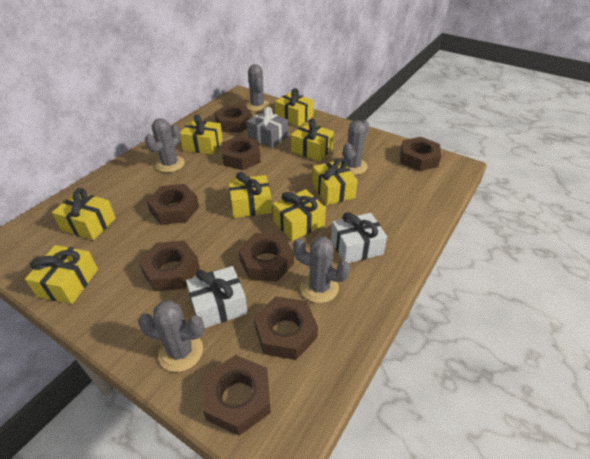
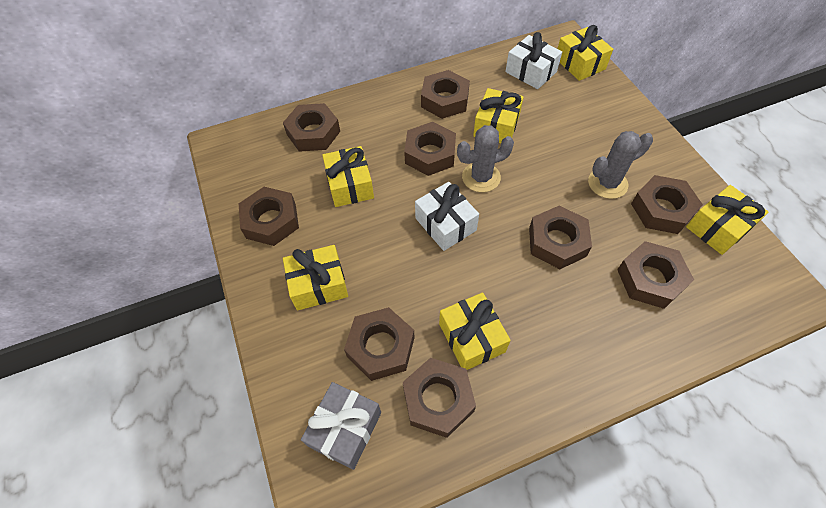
brown nut: 8 -> 9
grey cactus: 5 -> 2
yellow gift: 8 -> 6

